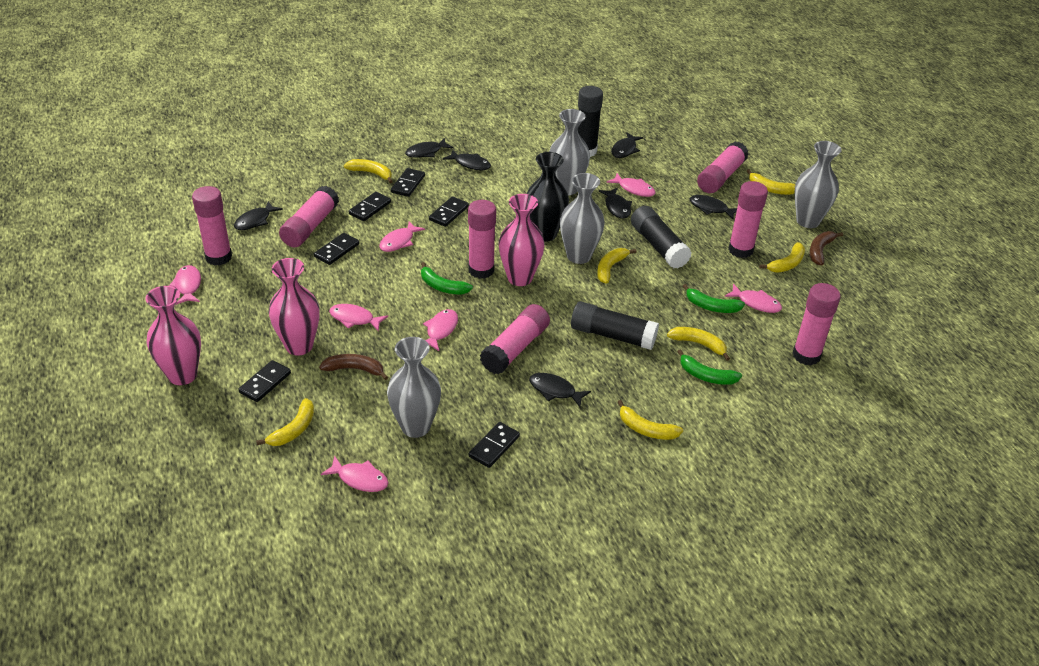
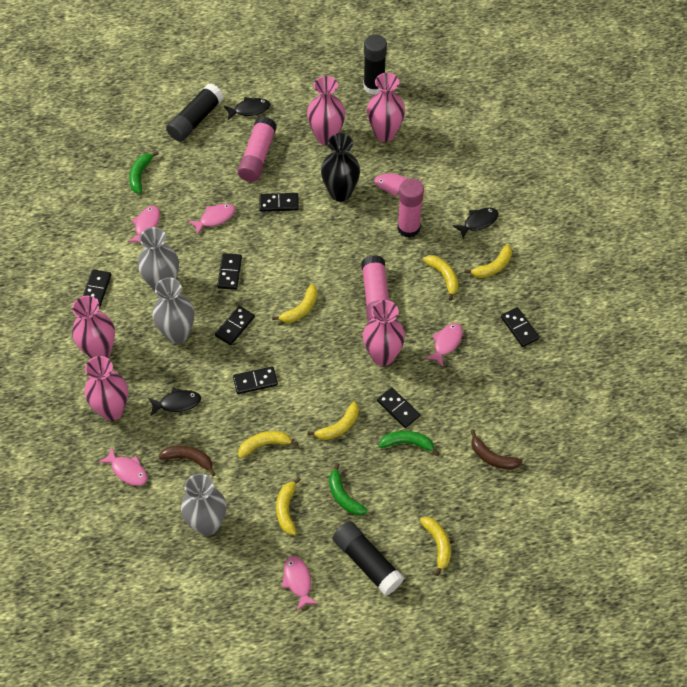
black domino: 6 -> 7
black fish: 7 -> 3
grey vase: 4 -> 3
pink fish: 7 -> 6
pink glue stick: 7 -> 3
pink vase: 3 -> 5

